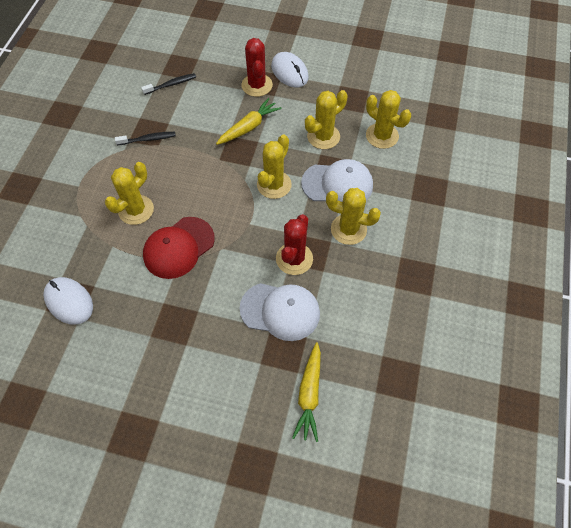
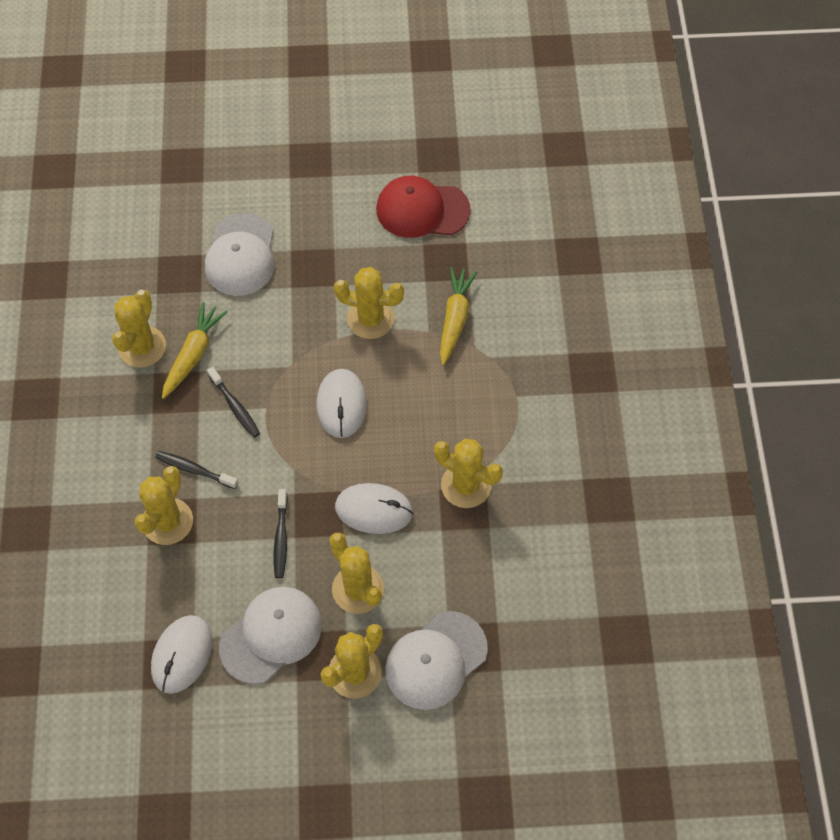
black toothbrush: 2 -> 3
red cactus: 2 -> 0
white cap: 2 -> 3
white mouse: 2 -> 3
yellow cactus: 5 -> 6

